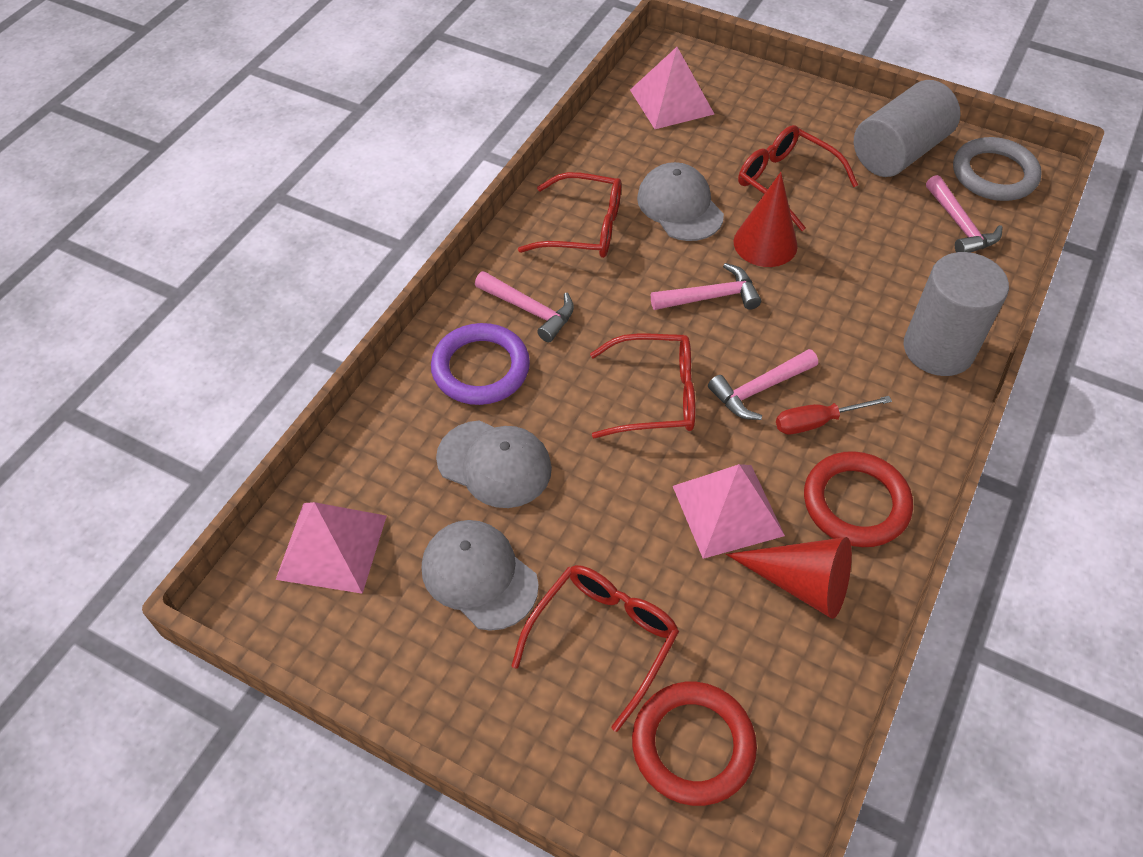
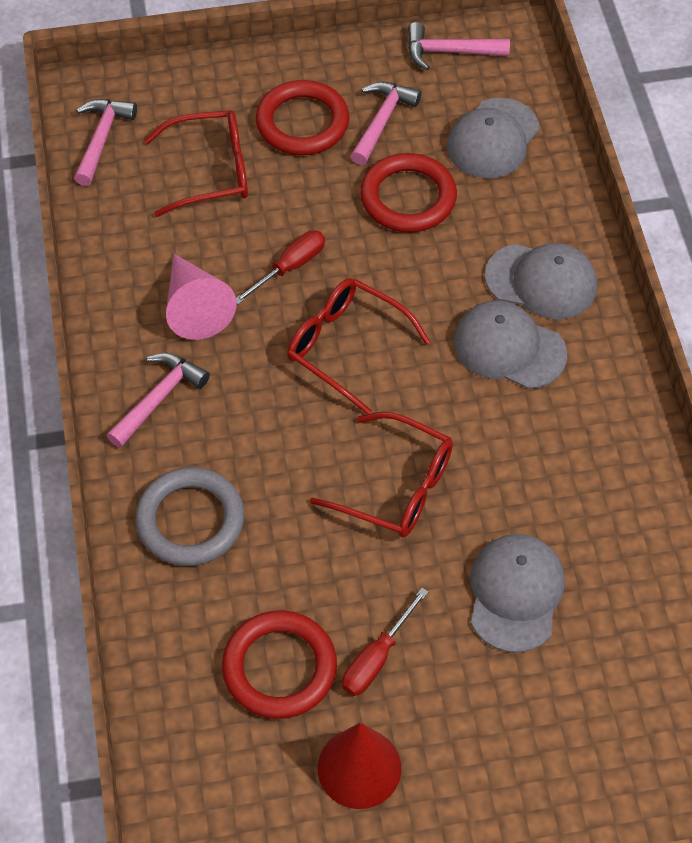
grey cap: 3 -> 4
grey cylinder: 2 -> 0
pink cone: 0 -> 1
pink pyramid: 3 -> 0
purple ring: 1 -> 0
red cone: 2 -> 1
red glasses: 4 -> 3
red ring: 2 -> 3
red screwdriver: 1 -> 2

